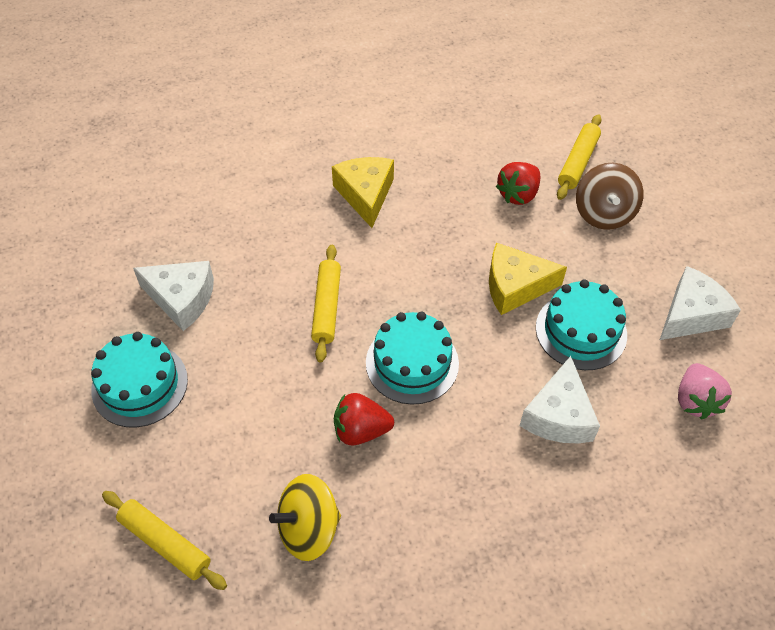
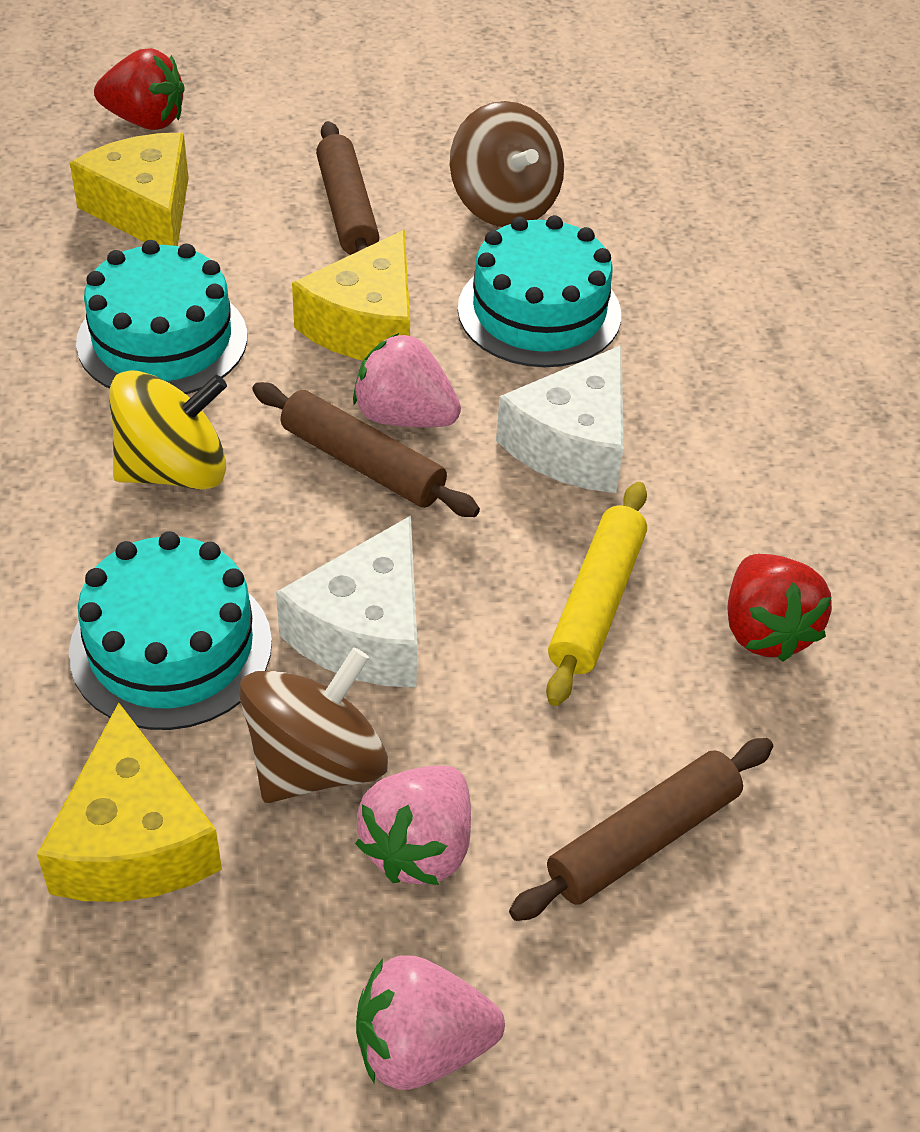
brown rolling pin: 0 -> 3
brown spinning top: 1 -> 2
pink strawberry: 1 -> 3
white cheese: 3 -> 2
yellow cheese: 2 -> 3
yellow rolling pin: 3 -> 1

